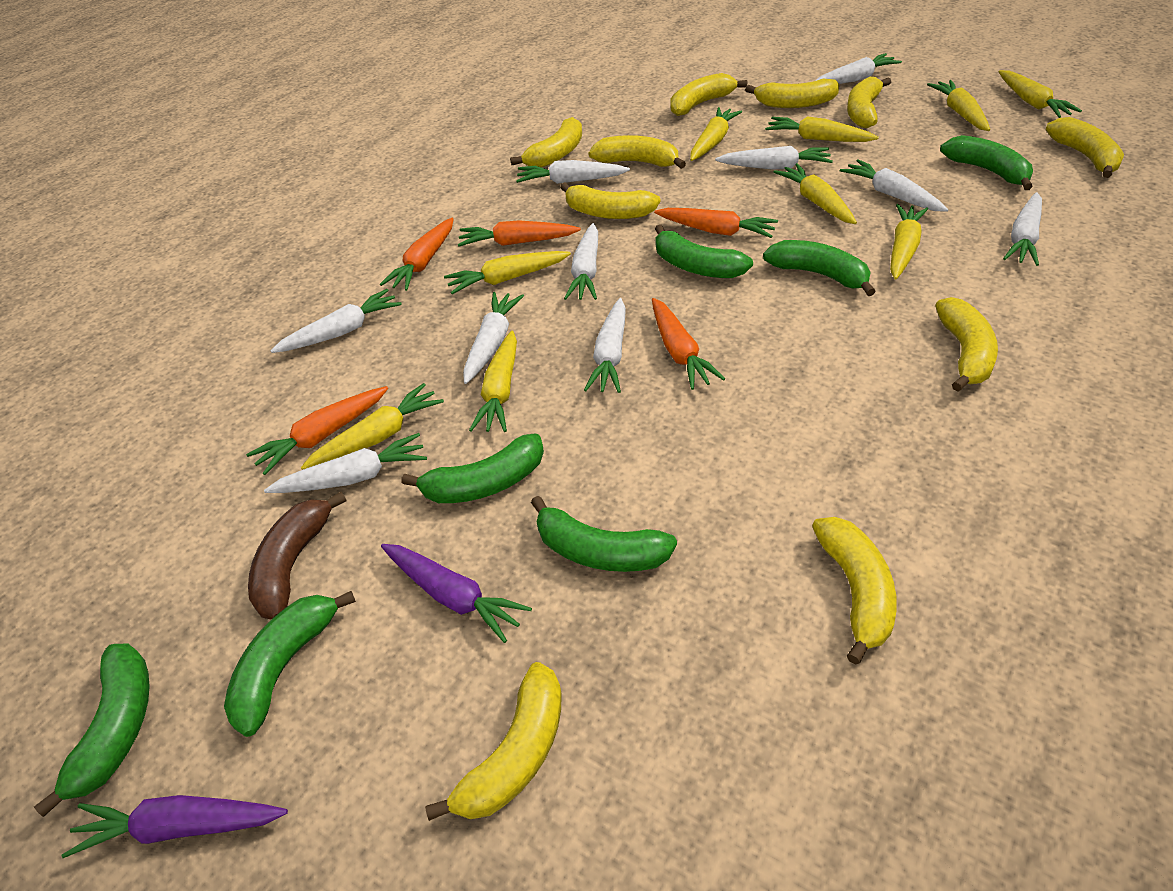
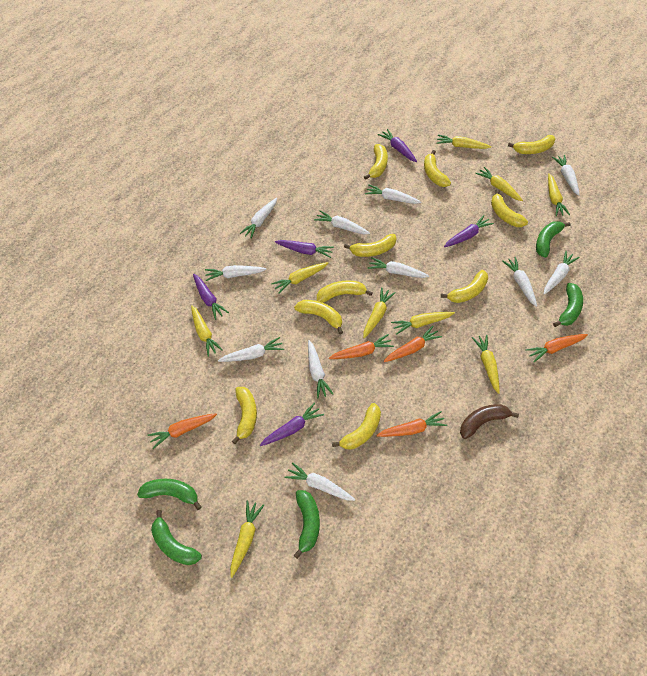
green banana: 7 -> 5
purple carrot: 2 -> 5
white carrot: 10 -> 11

